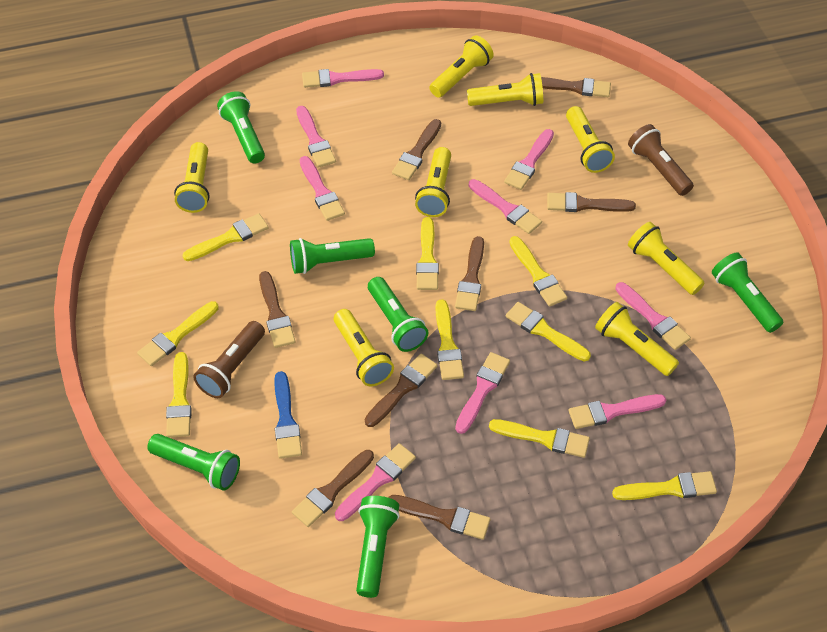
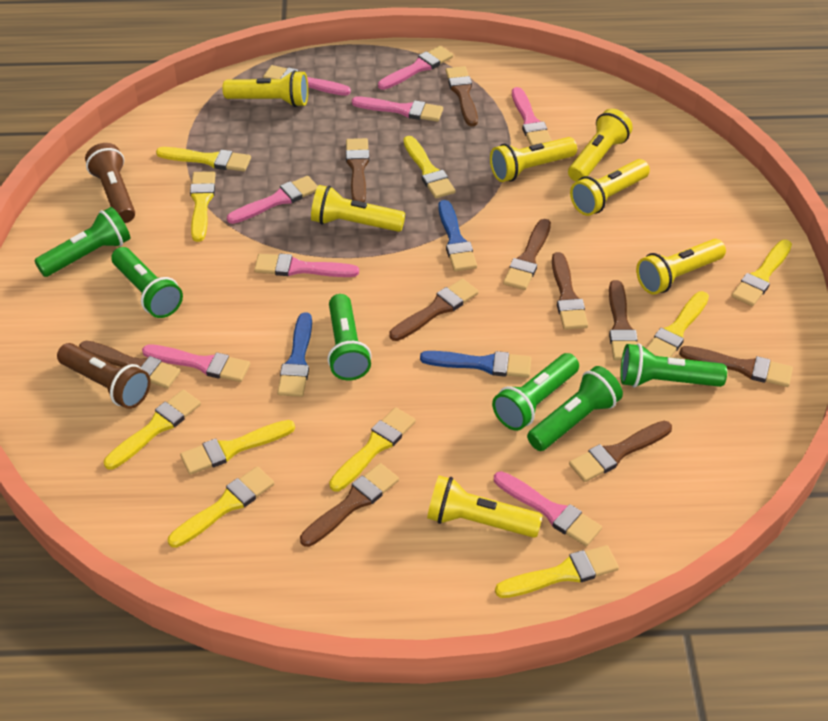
blue brush: 1 -> 3
brown brush: 8 -> 10
pink brush: 9 -> 8
yellow brush: 9 -> 10
yellow flashlight: 8 -> 7

